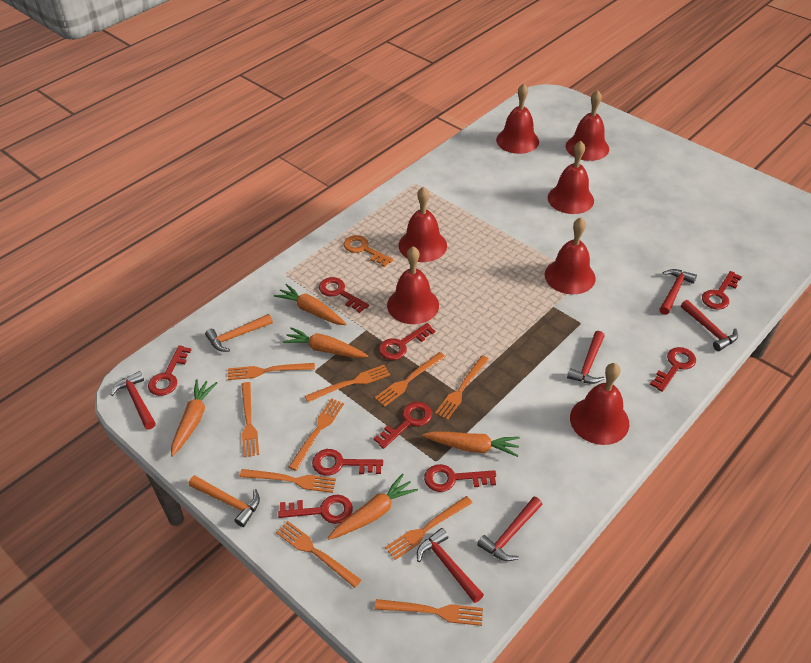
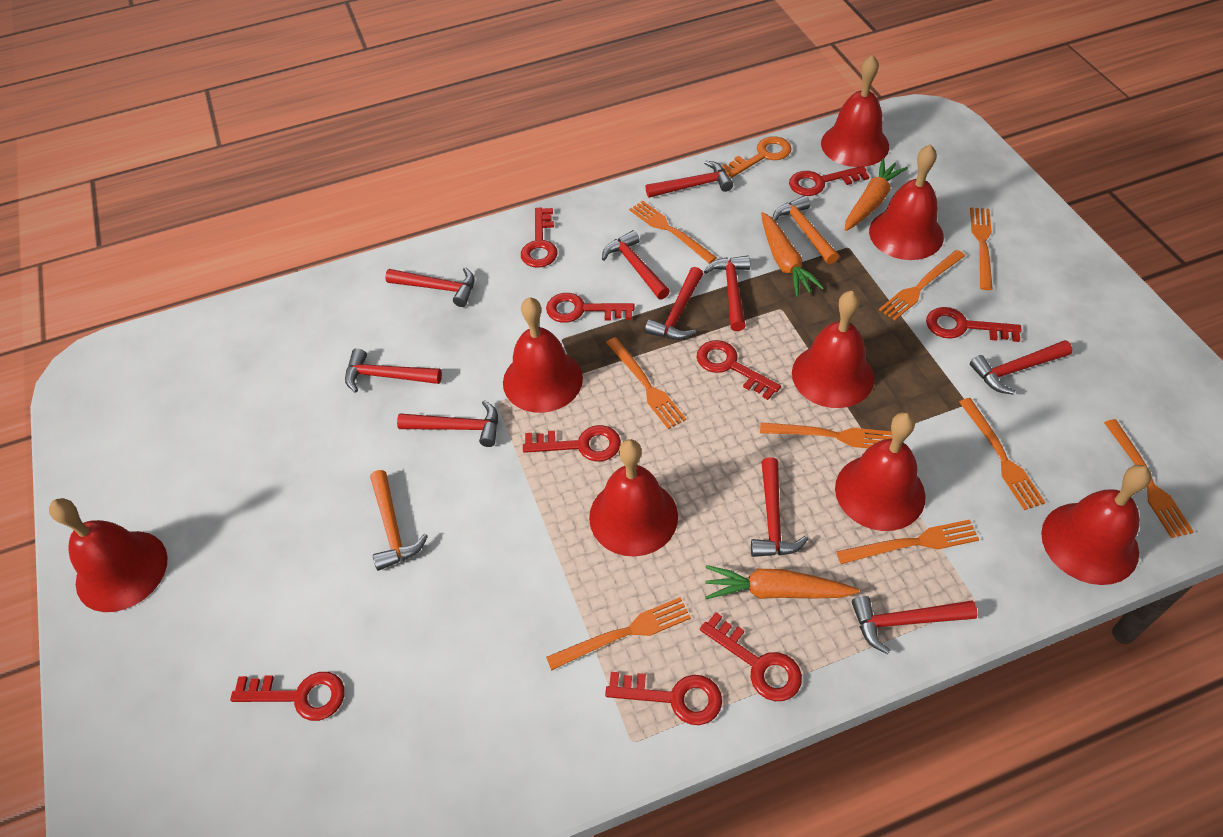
orange carrot: 5 -> 3
orange fork: 10 -> 9
red bell: 7 -> 8
red hammer: 6 -> 10

